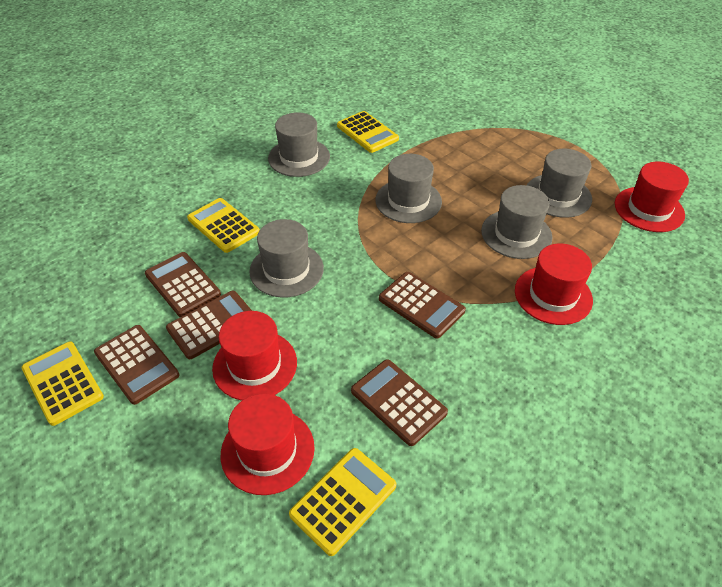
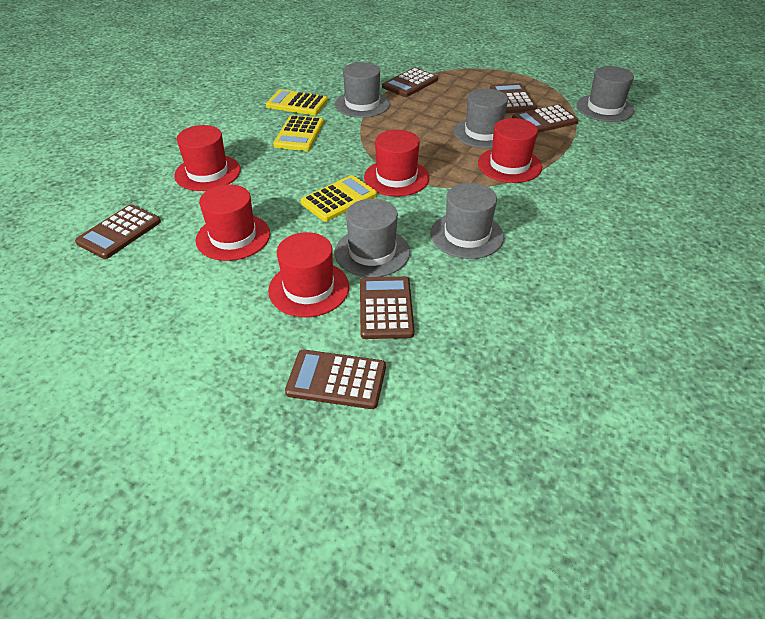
brown calculator: 5 -> 6
red hat: 4 -> 5
yellow calculator: 4 -> 3

